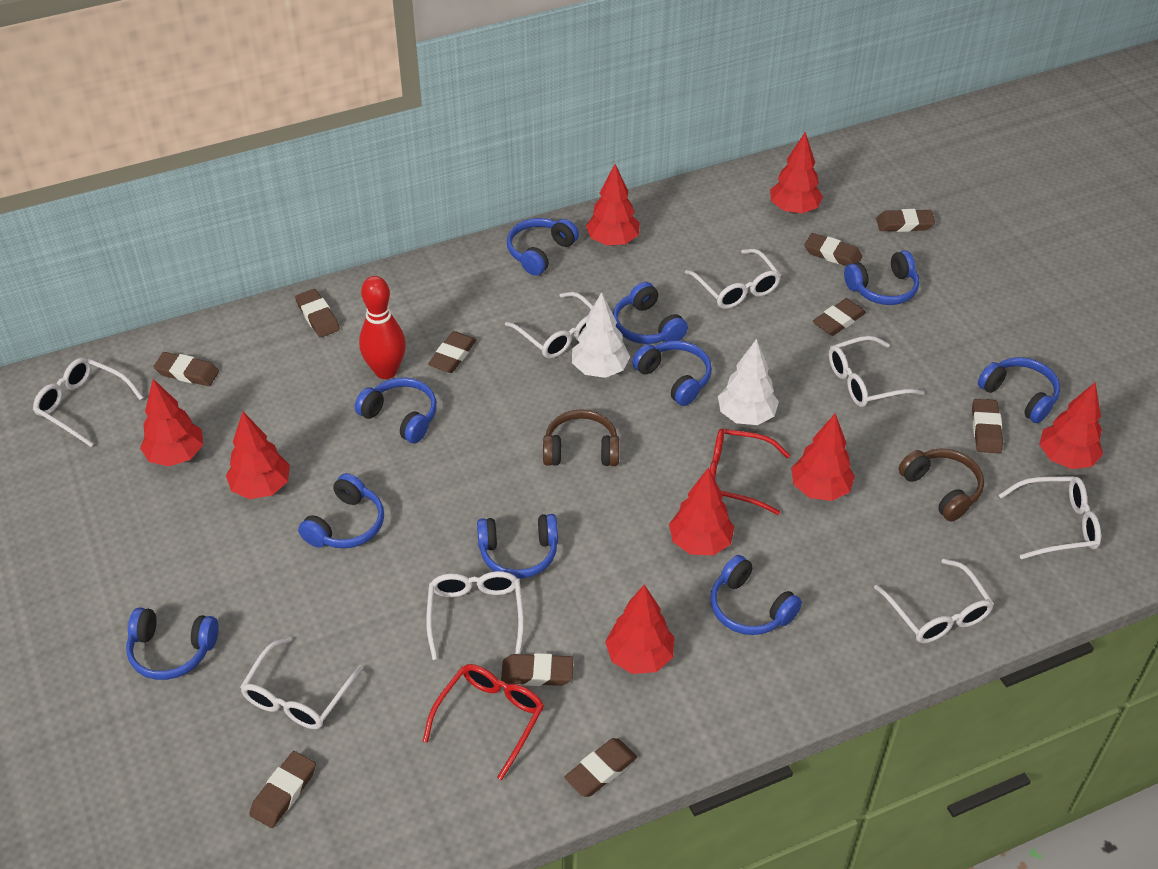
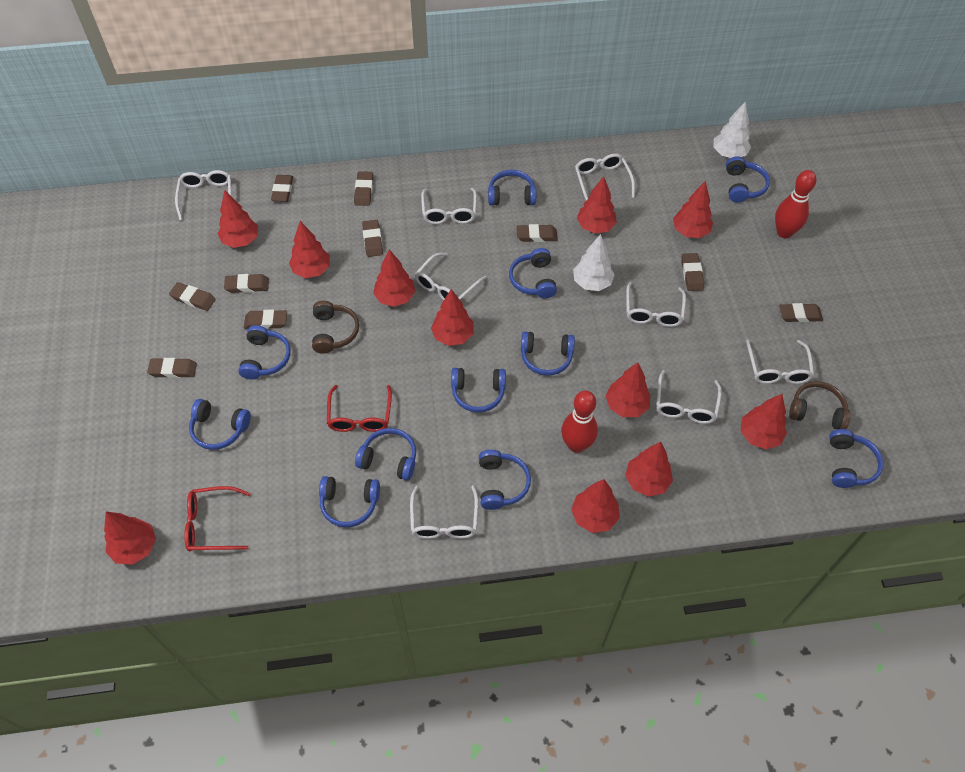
blue headphones: 10 -> 11
red bowling pin: 1 -> 2
red tree: 8 -> 11

